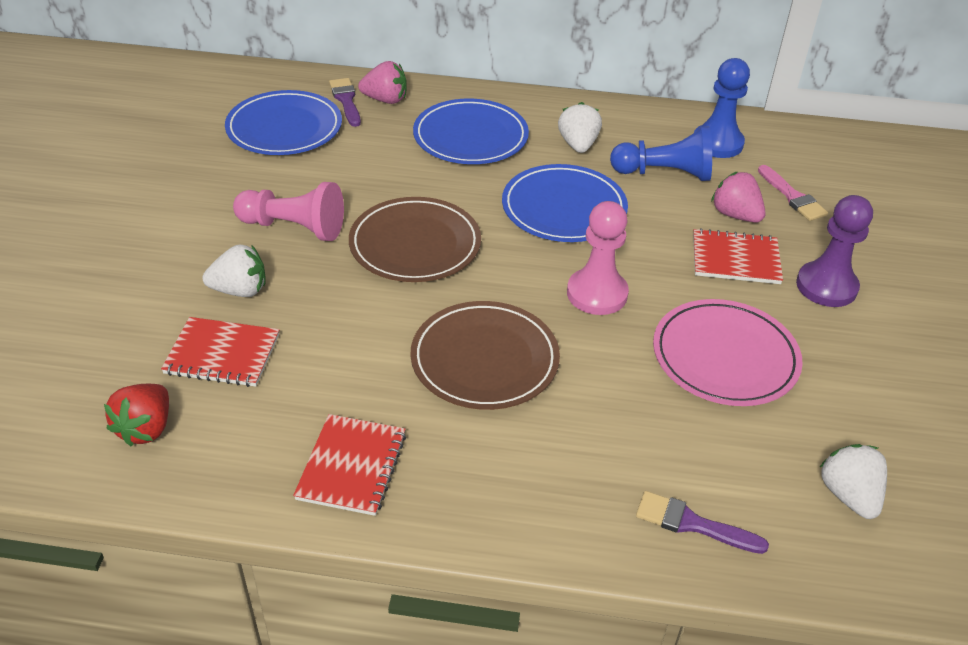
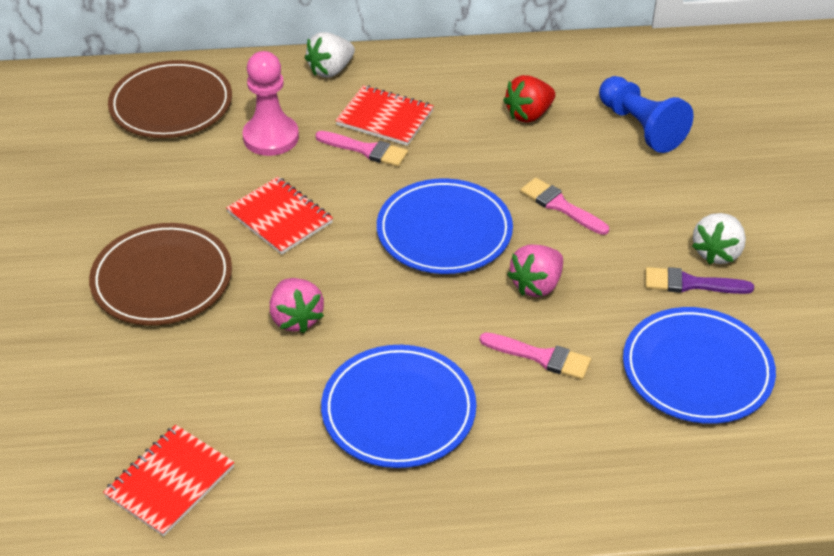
blue pawn: 2 -> 1
pink brush: 1 -> 3
pink pawn: 2 -> 1
pink plate: 1 -> 0
purple brush: 2 -> 1
purple pawn: 1 -> 0
white strawberry: 3 -> 2

